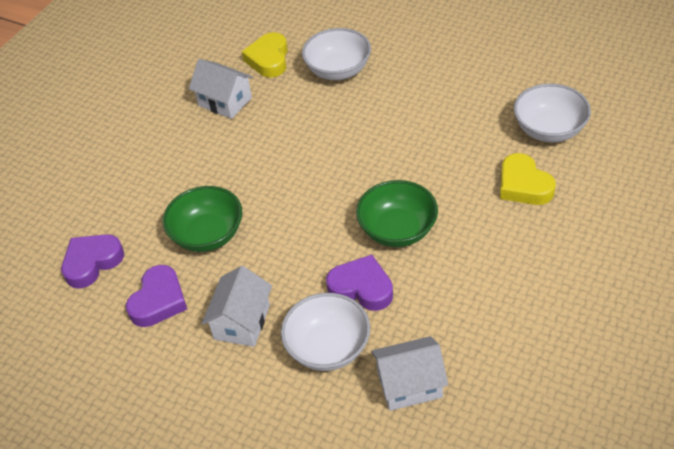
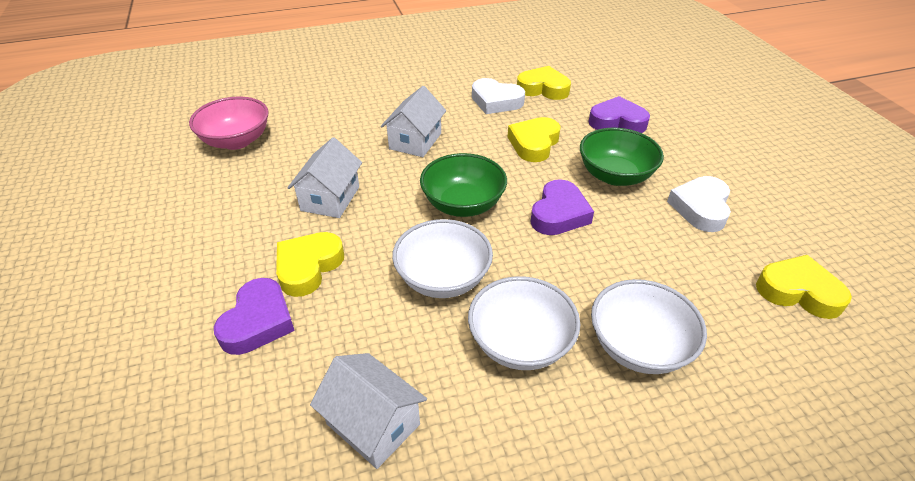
pink bowl: 0 -> 1
white heart: 0 -> 2
yellow heart: 2 -> 4

